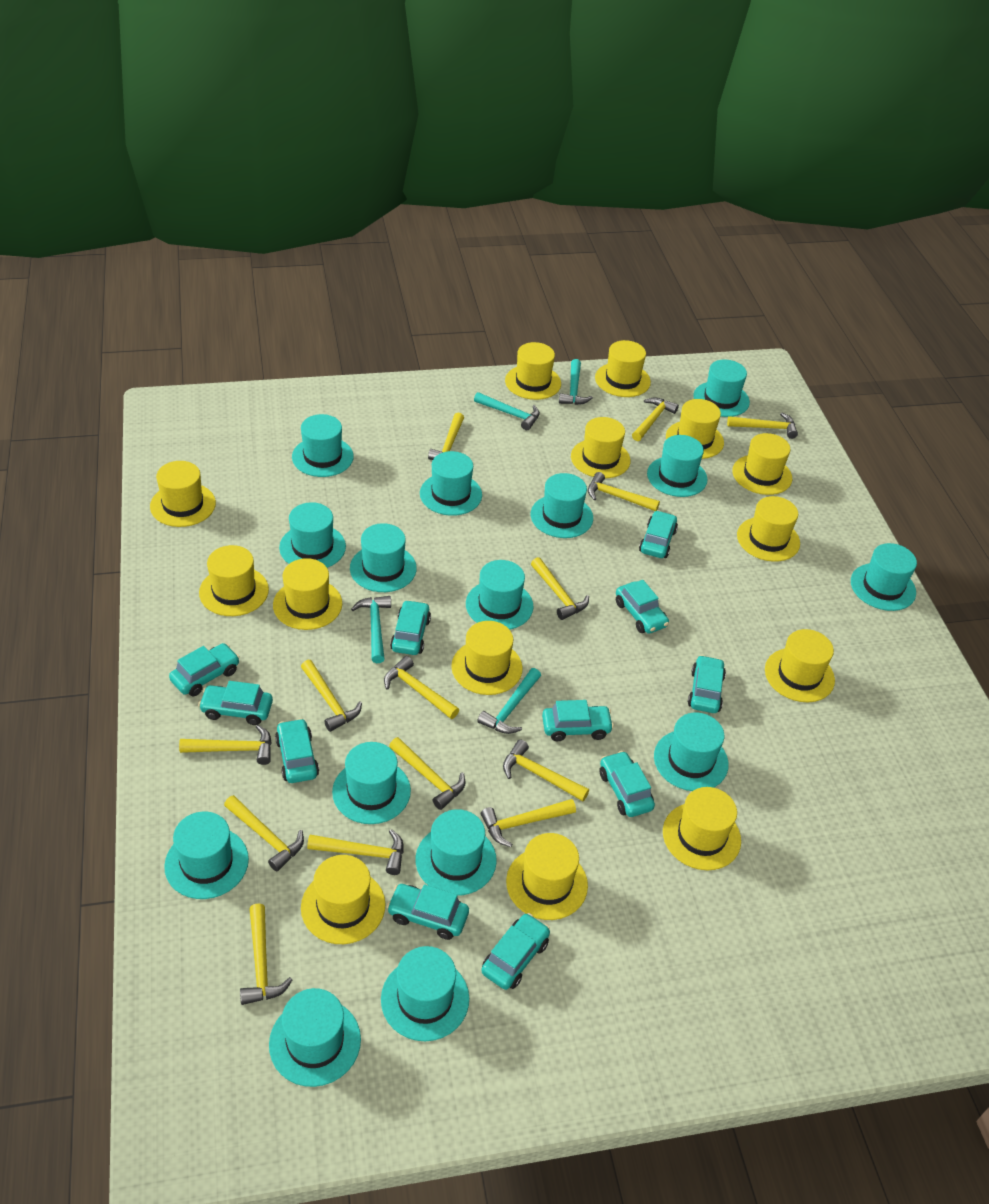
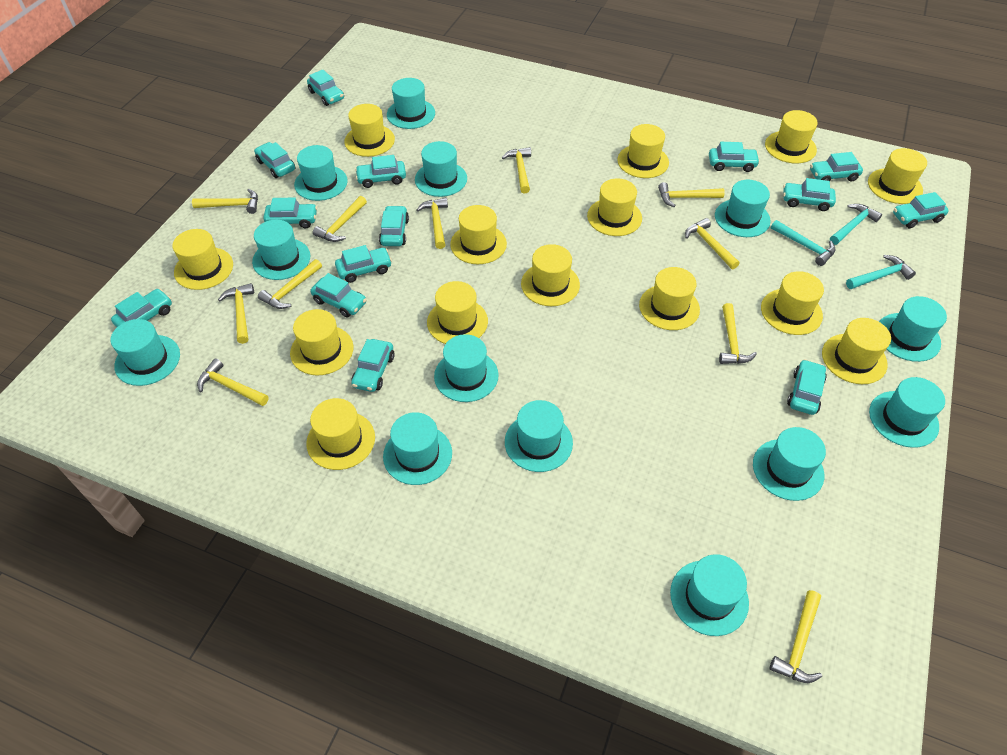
turquoise car: 11 -> 14
turquoise hammer: 4 -> 3
turquoise hat: 15 -> 13
yellow hammer: 14 -> 11

